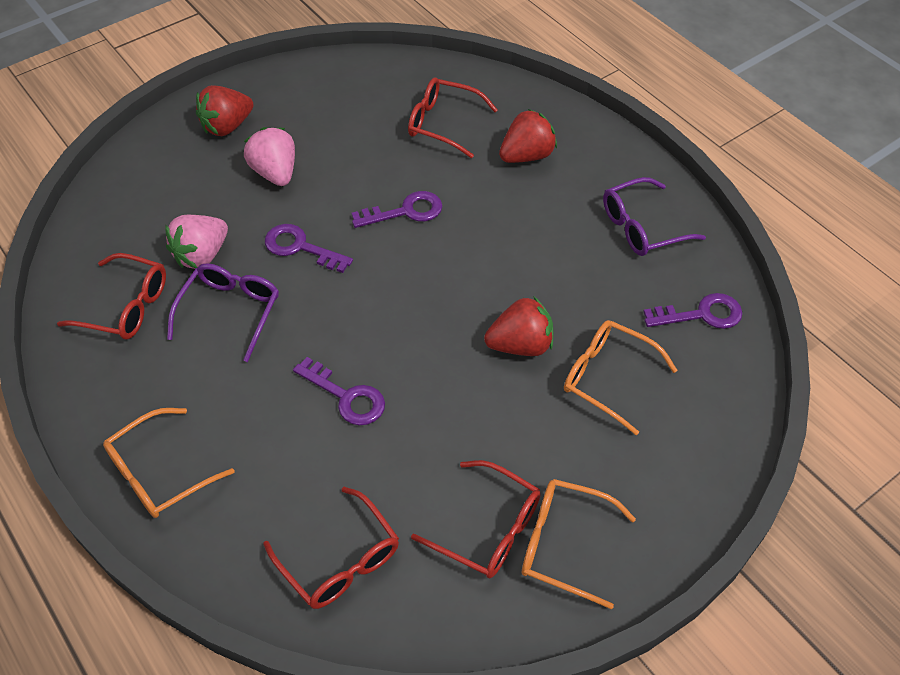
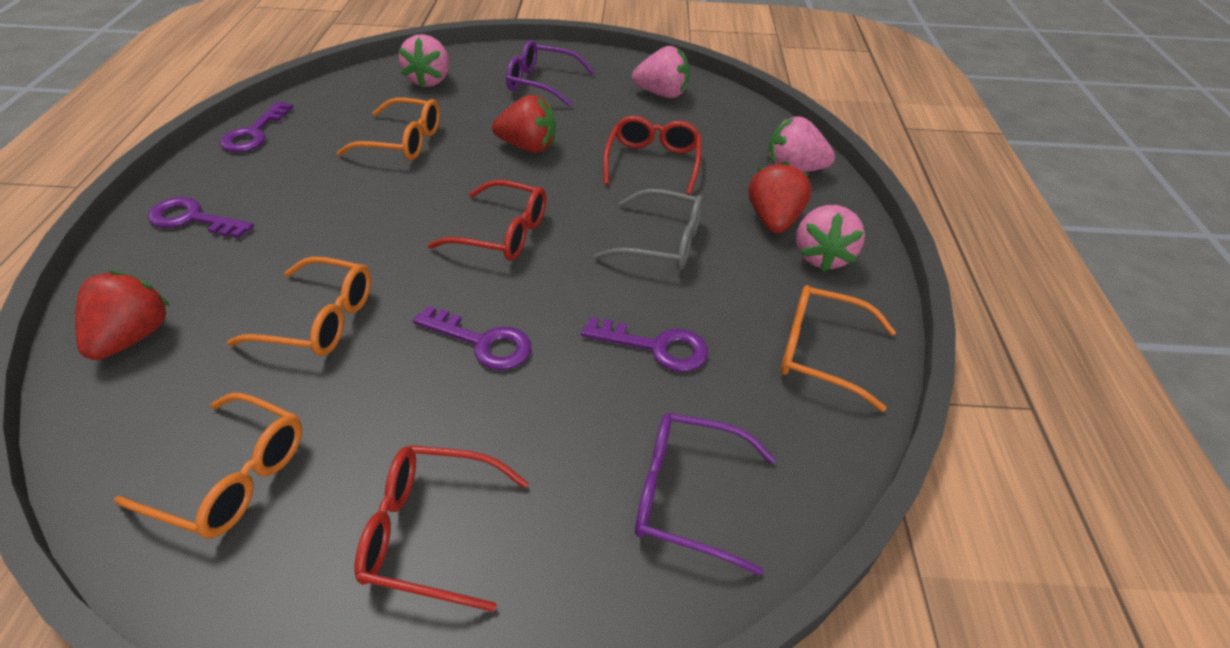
grey glasses: 0 -> 1
orange glasses: 3 -> 4
pink strawberry: 2 -> 4
red glasses: 4 -> 3

